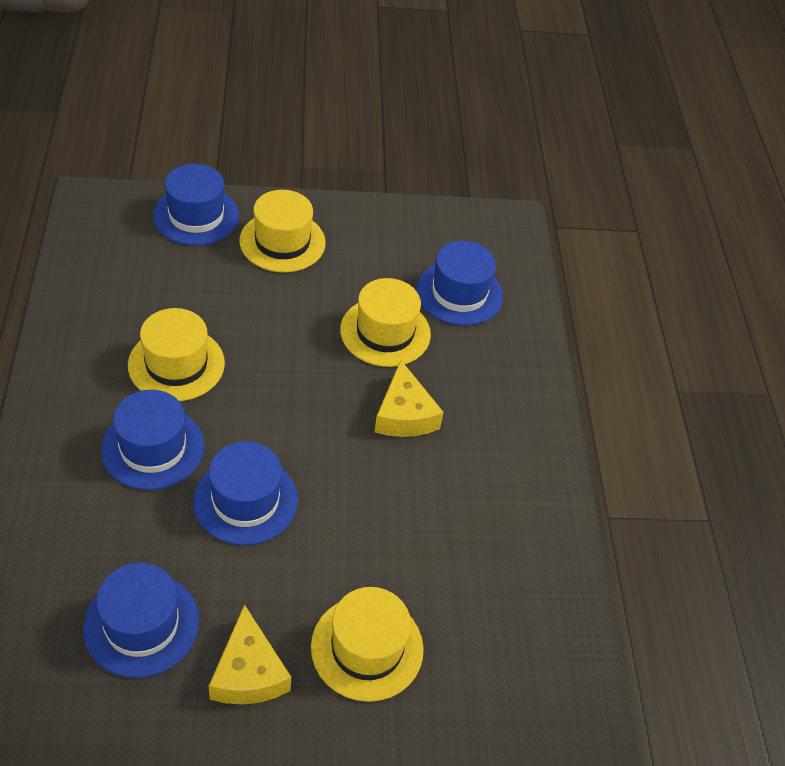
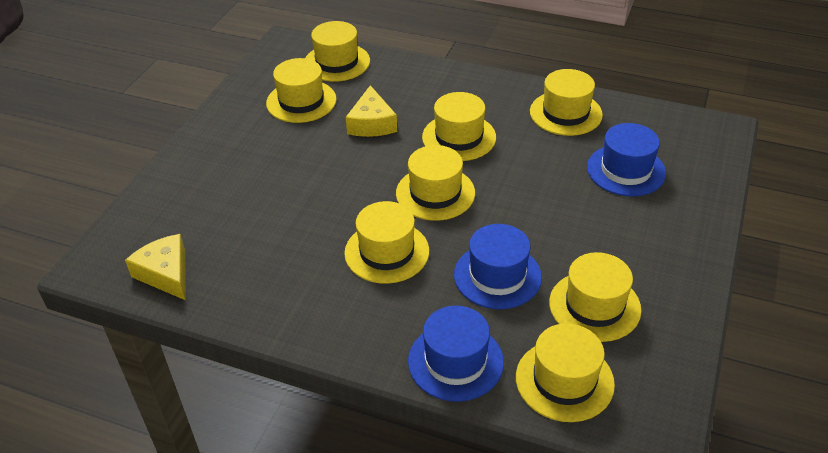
blue hat: 5 -> 3
yellow hat: 4 -> 8

